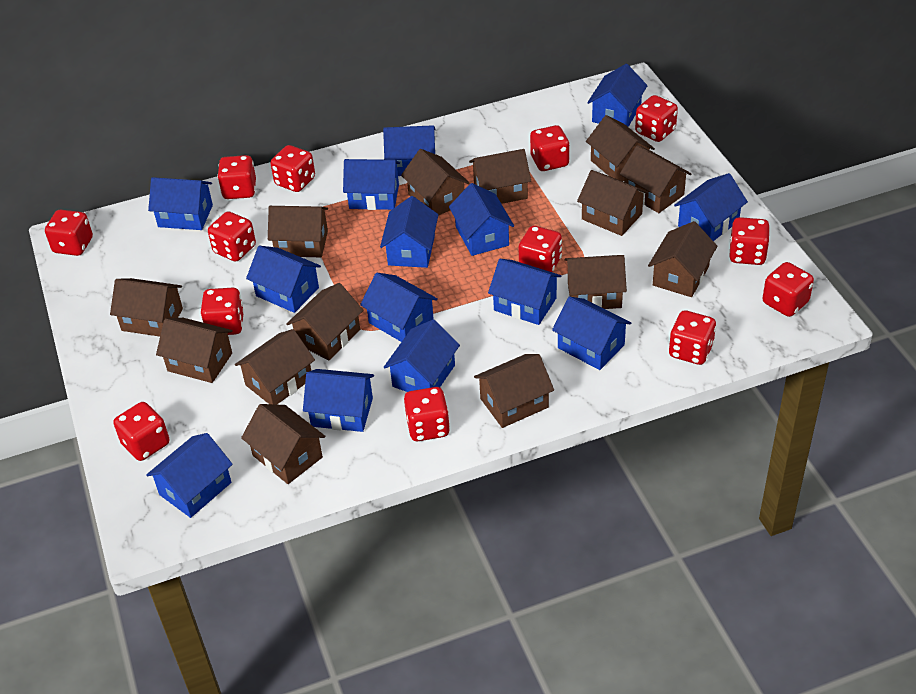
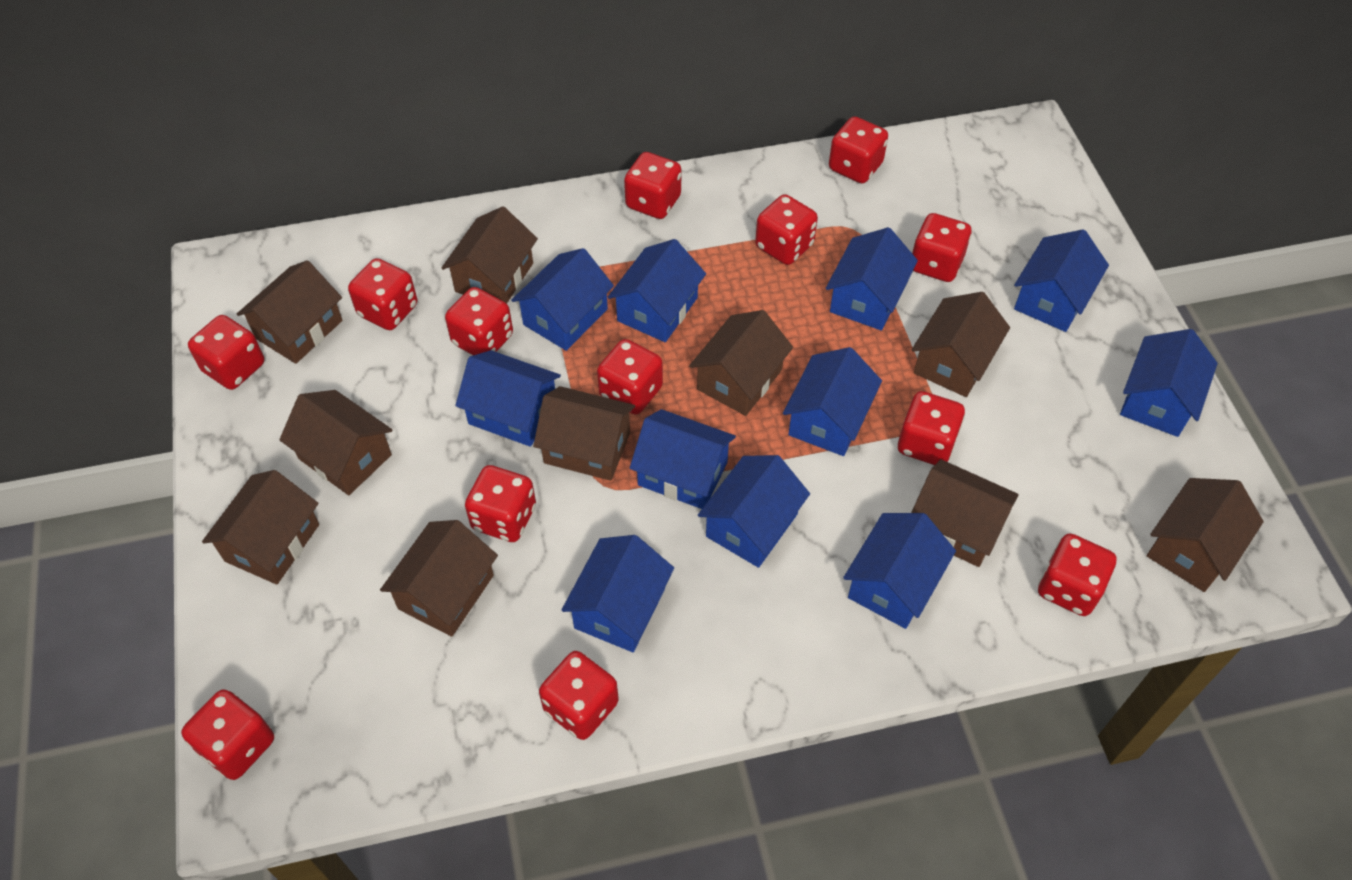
blue house: 14 -> 11
brown house: 14 -> 10

